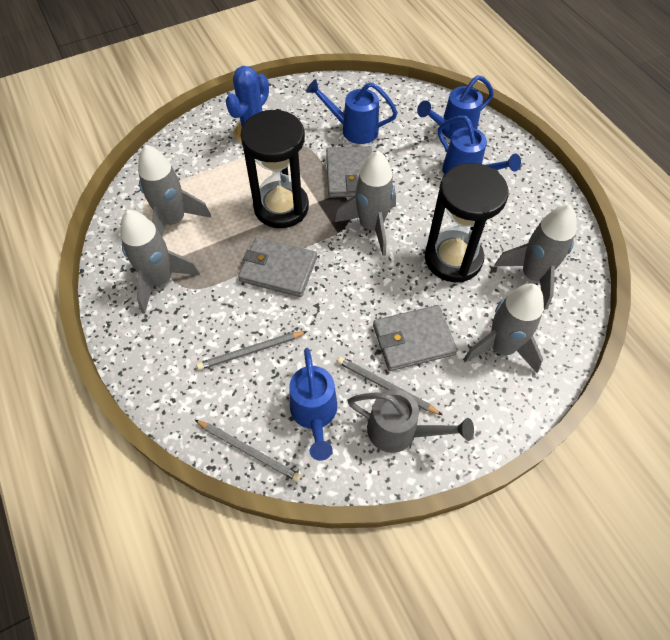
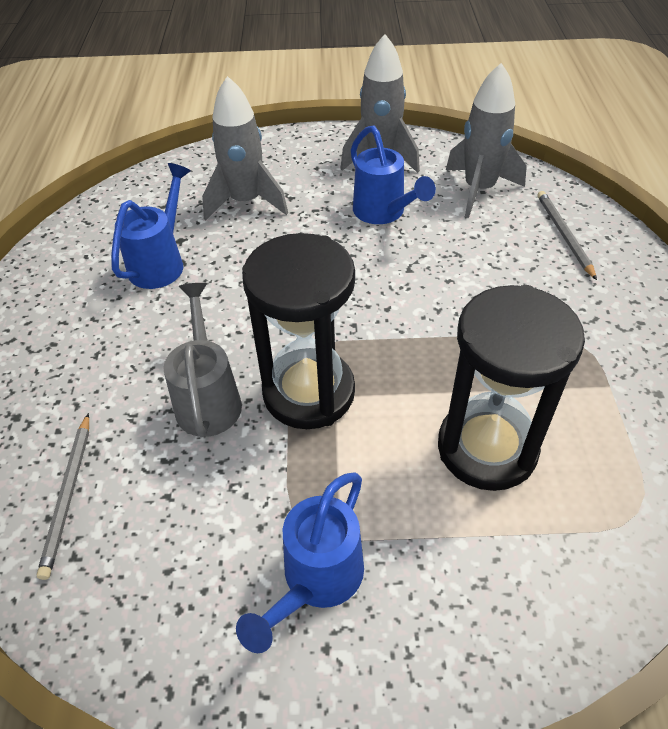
blue cactus: 1 -> 0
blue watering can: 4 -> 3
grey pencil: 3 -> 2
grey rocket: 5 -> 3
grey wallet: 3 -> 0

